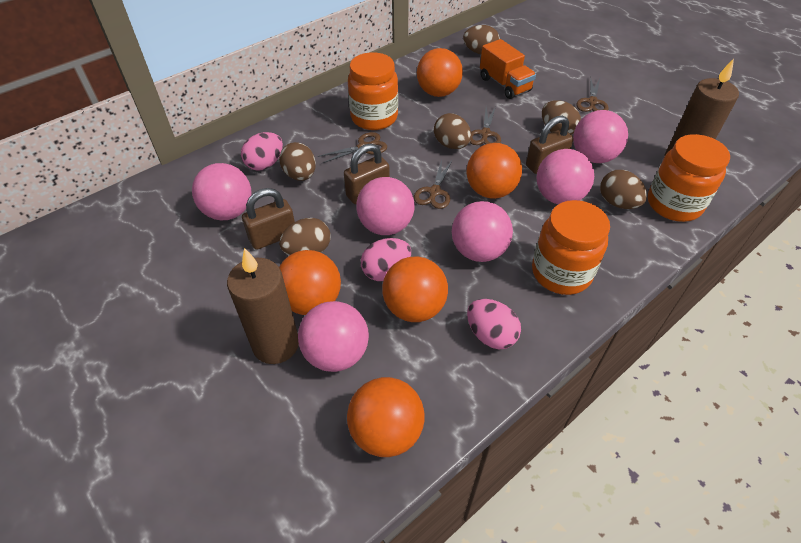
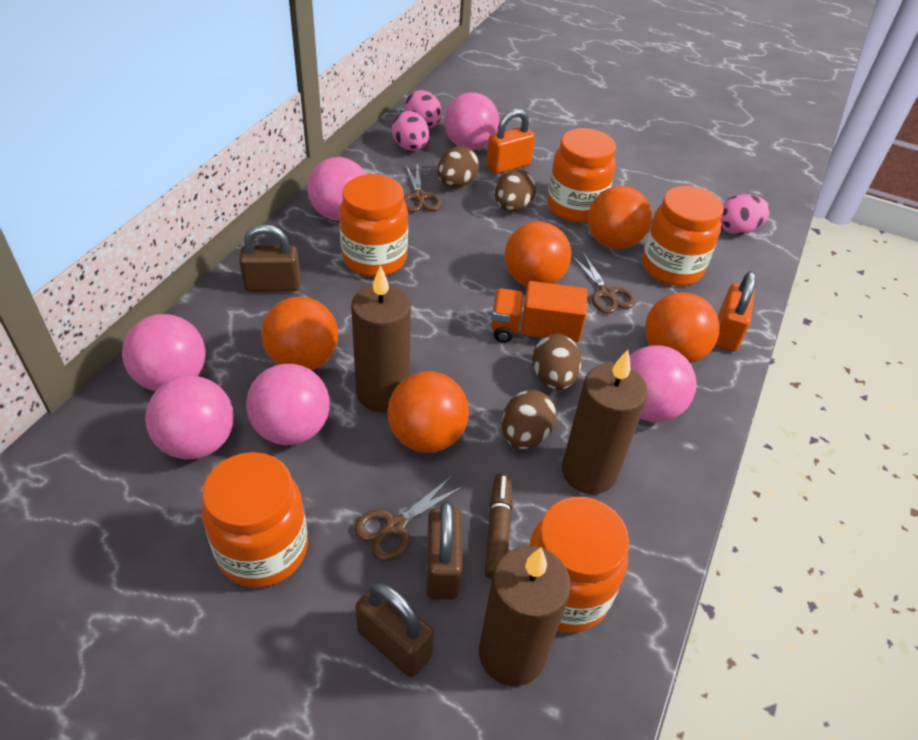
brown candle: 2 -> 3
brown egg: 6 -> 4
brown marker: 0 -> 1
brown scissors: 4 -> 3
orange jar: 3 -> 5
orange padlock: 0 -> 2

